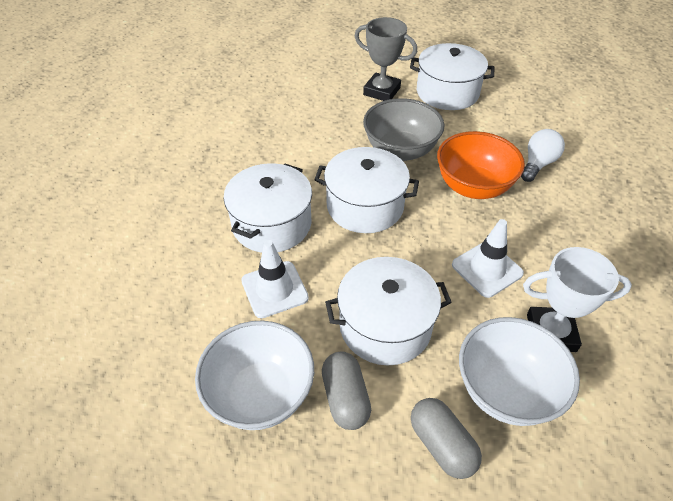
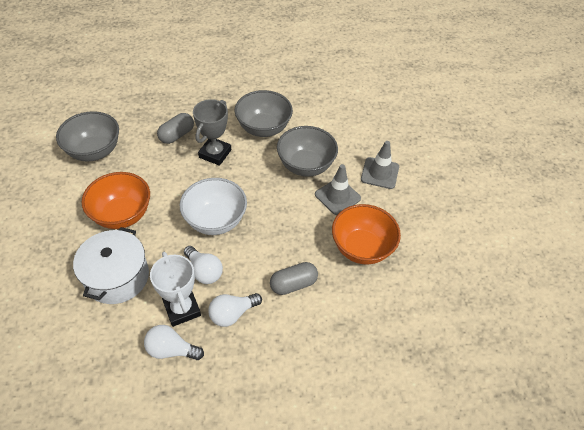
grey bowl: 1 -> 3
grey traffic cone: 0 -> 2
orange bowl: 1 -> 2
white bowl: 2 -> 1
white light bulb: 1 -> 3
white pot: 4 -> 1
white traffic cone: 2 -> 0

